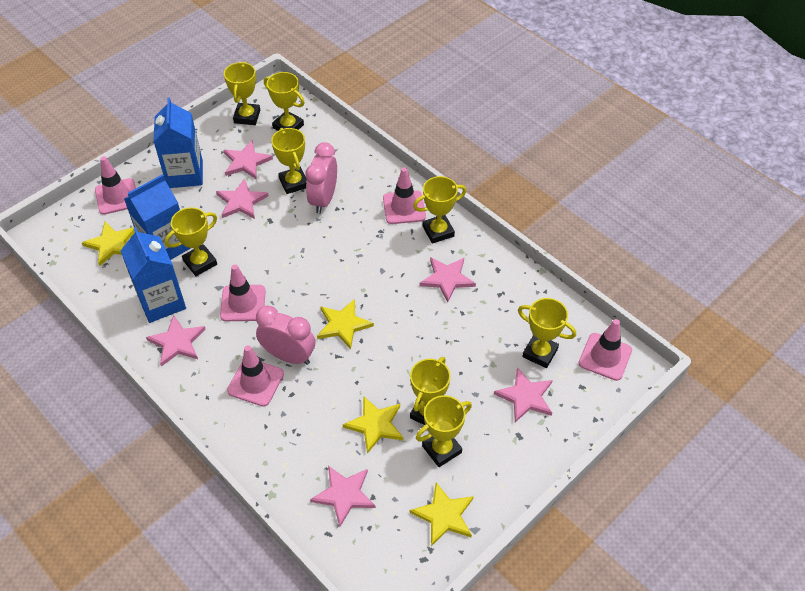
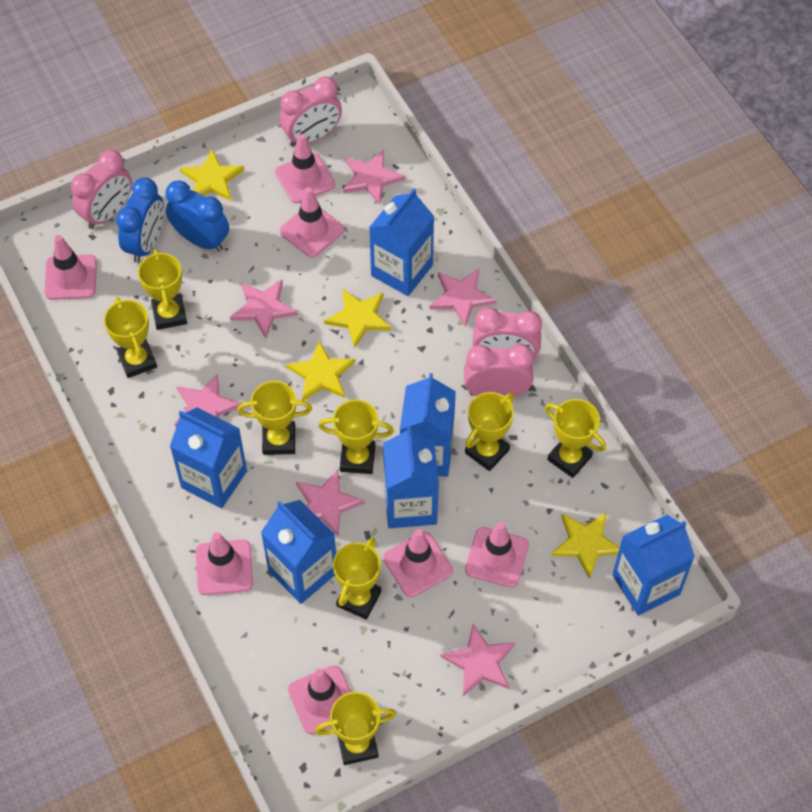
blue carton: 3 -> 6
blue clock: 0 -> 2
pink clock: 2 -> 4
pink traffic cone: 5 -> 7

